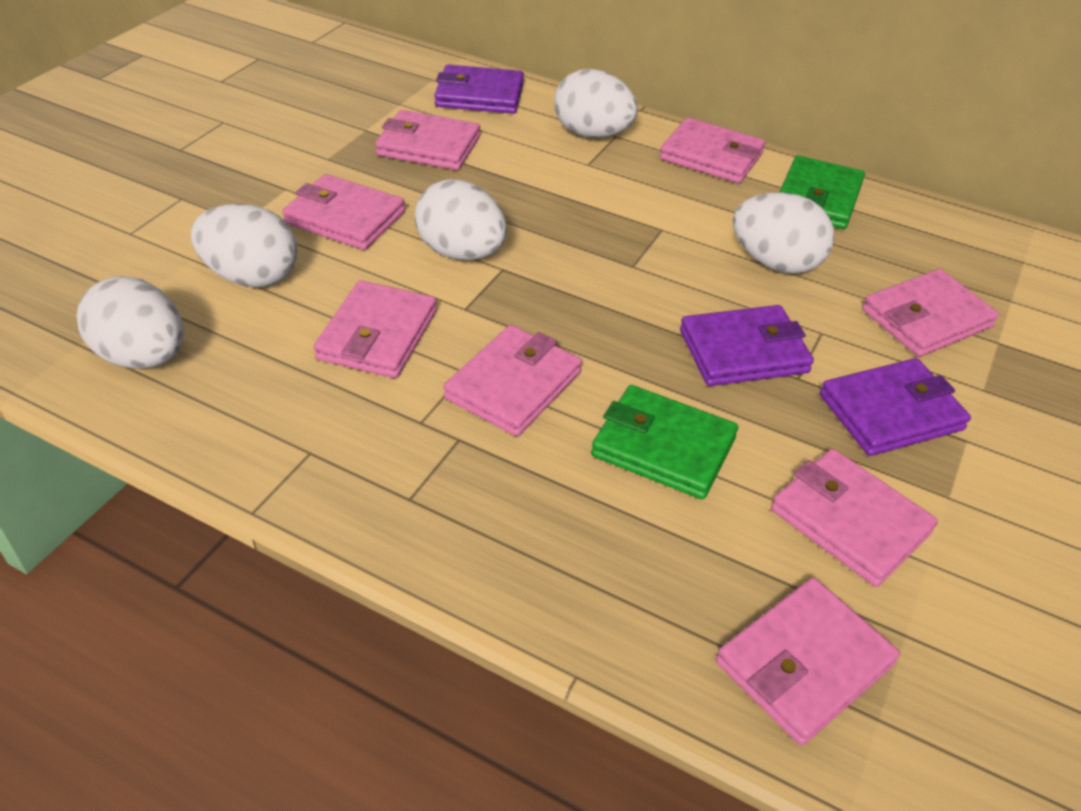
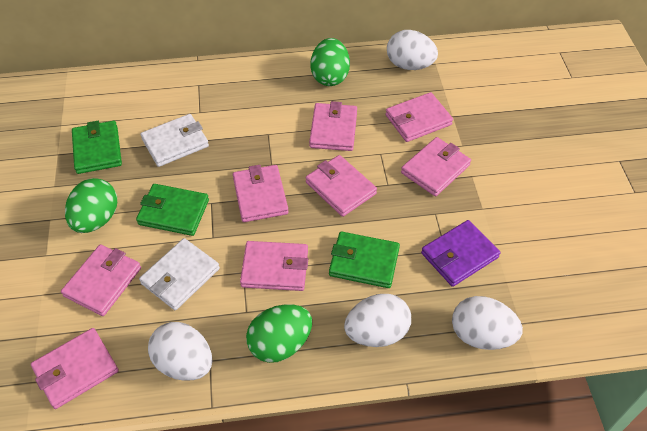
green egg: 0 -> 3
green wallet: 2 -> 3
purple wallet: 3 -> 1
white egg: 5 -> 4
white wallet: 0 -> 2

